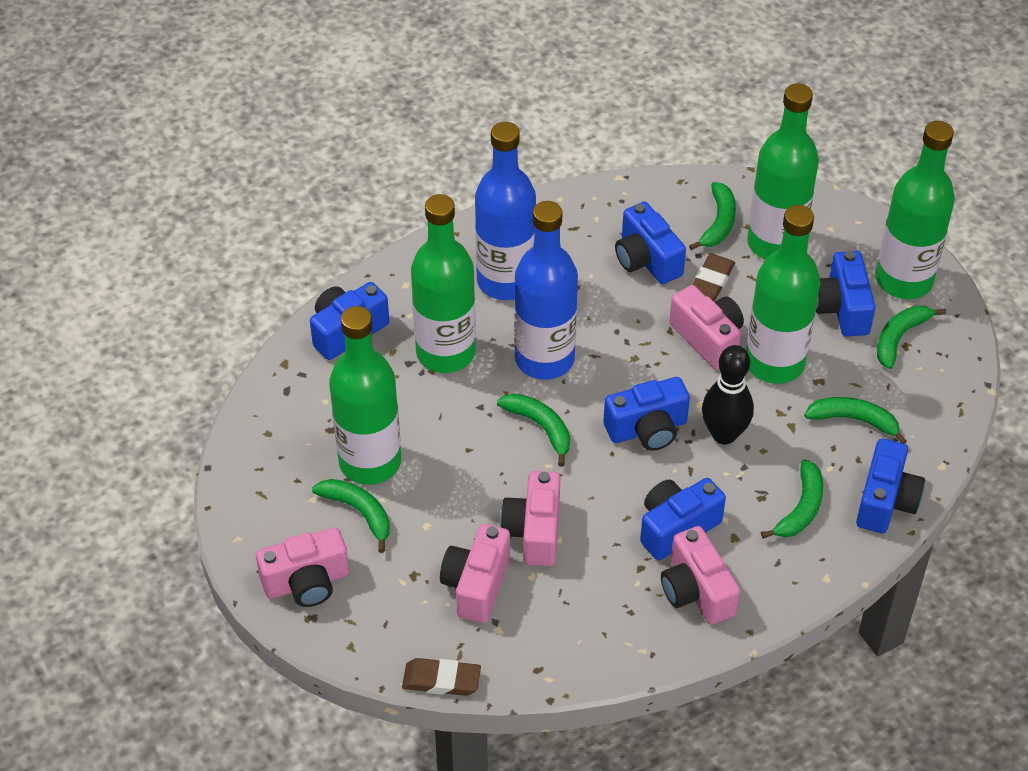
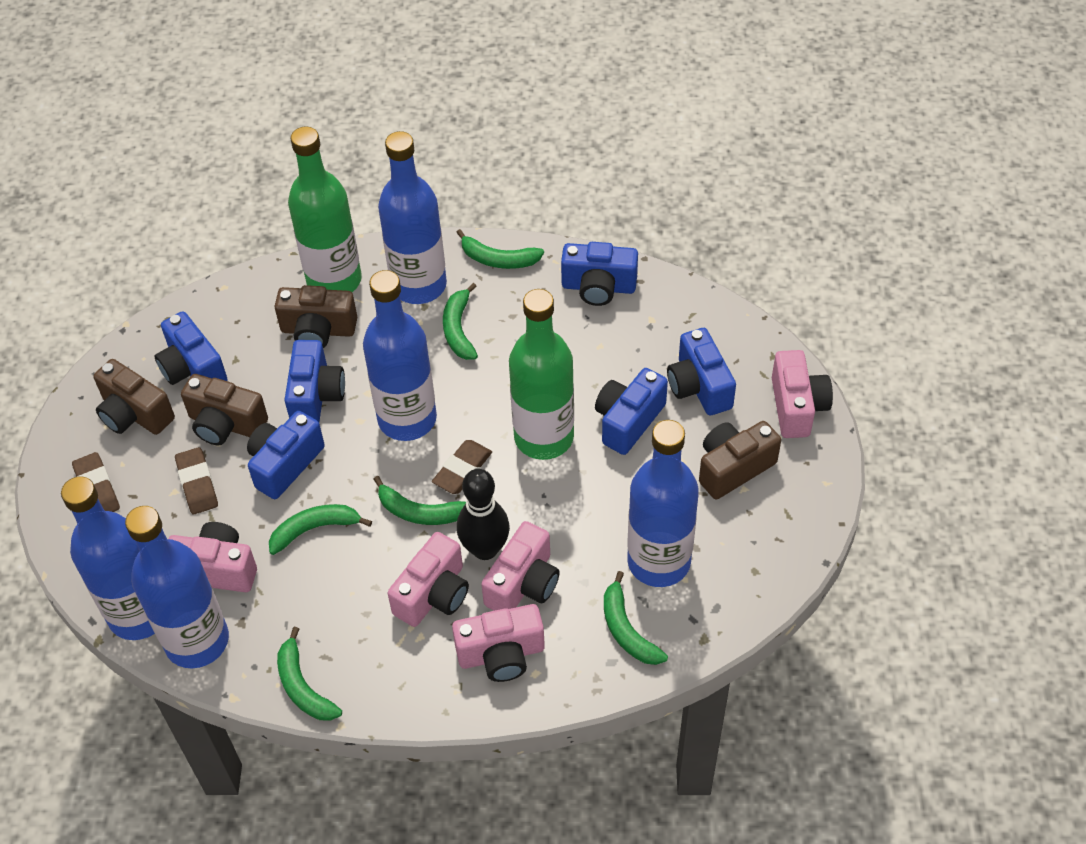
blue bottle: 2 -> 5
brown camera: 0 -> 4
brown eraser: 2 -> 3
green bottle: 5 -> 2

